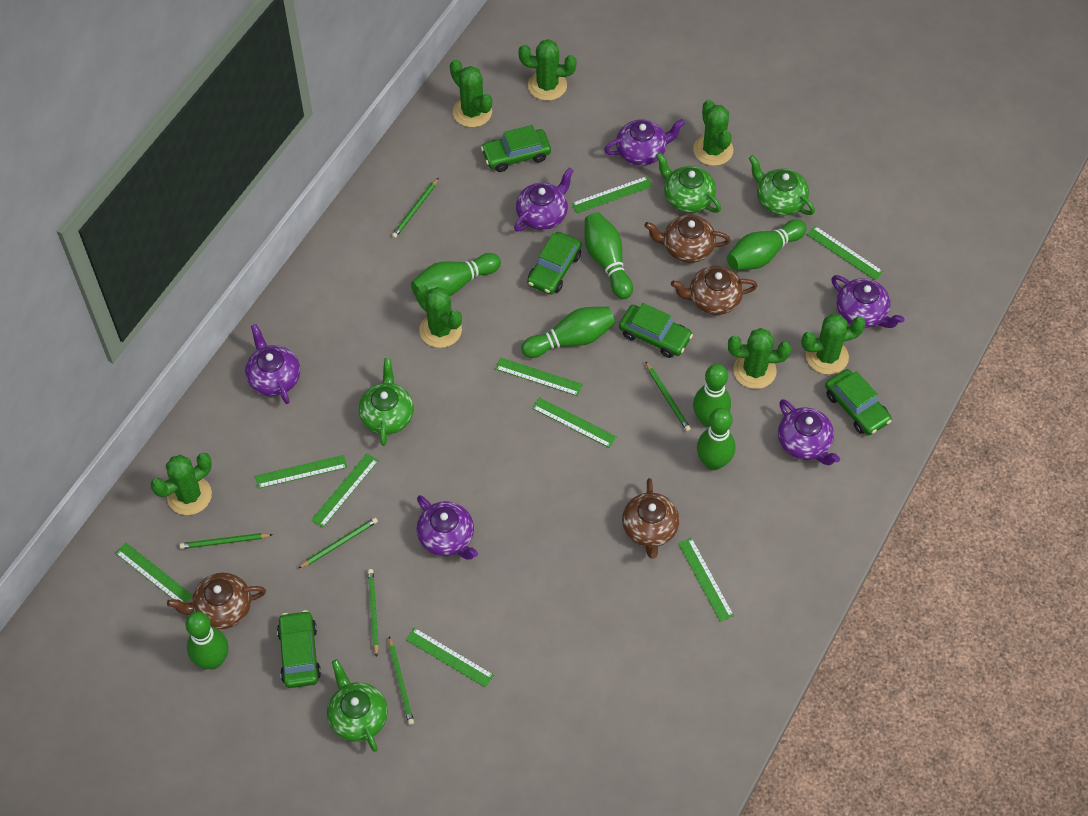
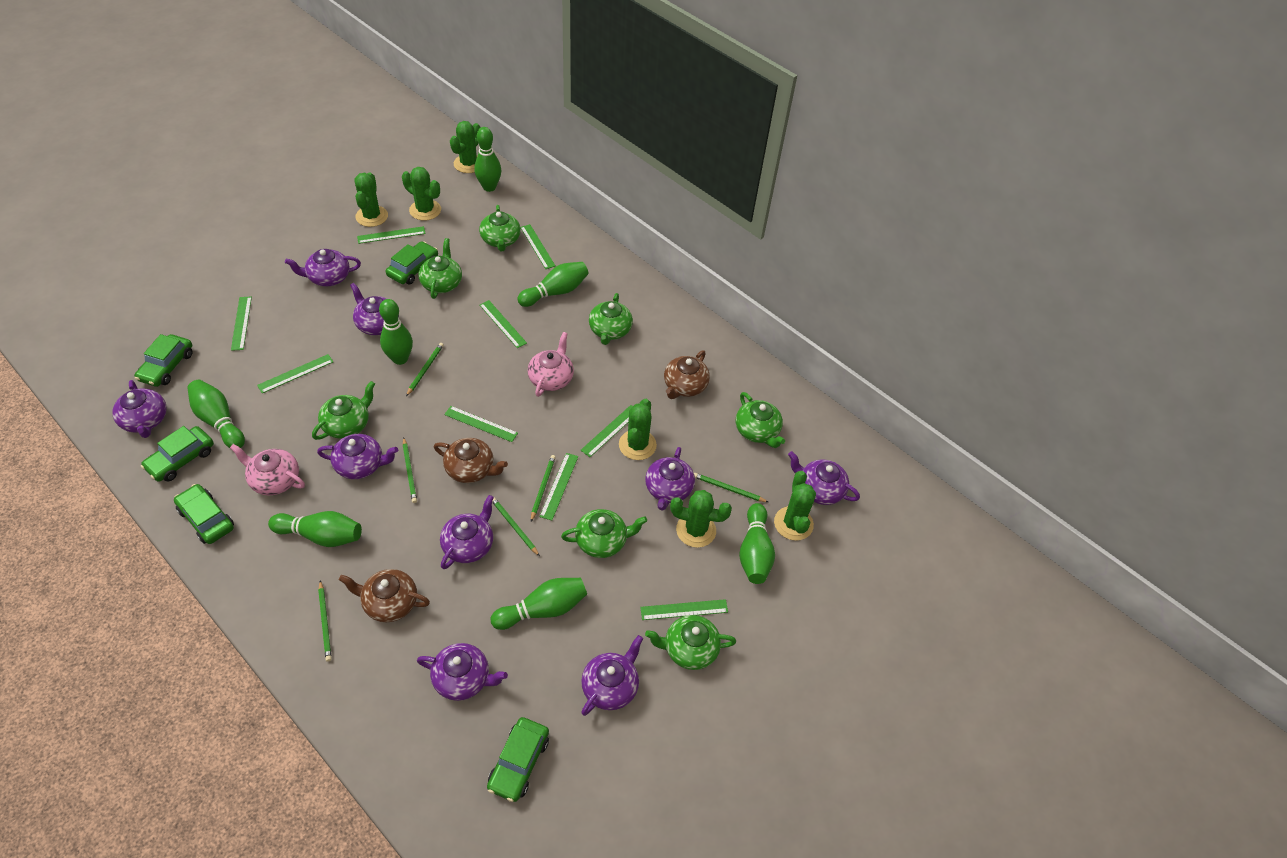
brown teapot: 4 -> 3
green cactus: 7 -> 6
green teapot: 4 -> 7
pink teapot: 0 -> 2
purple teapot: 6 -> 9

